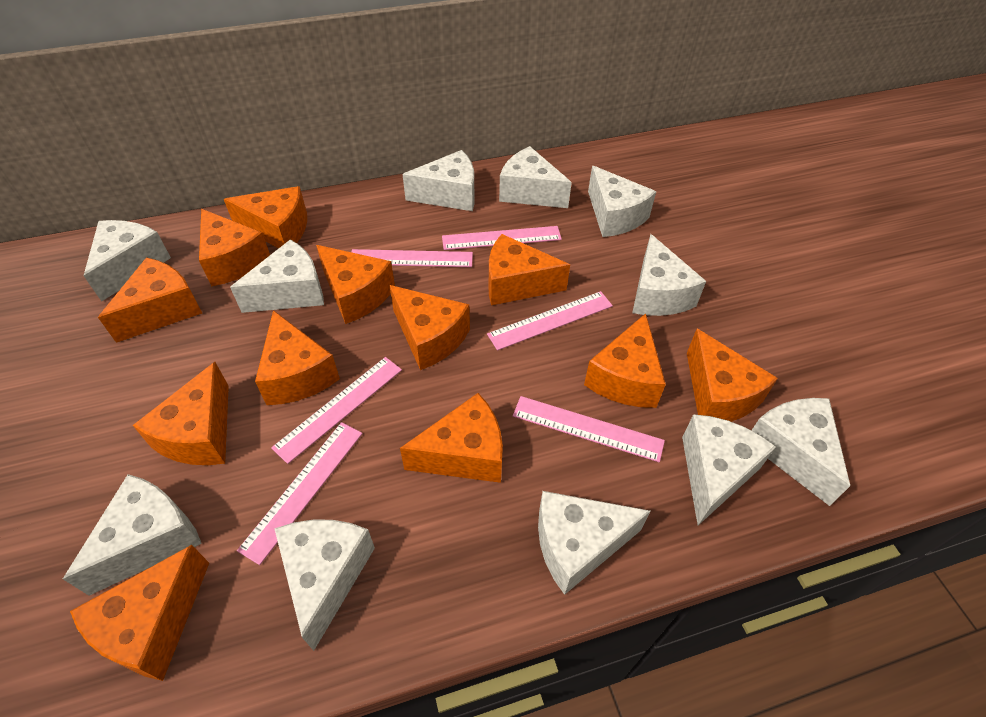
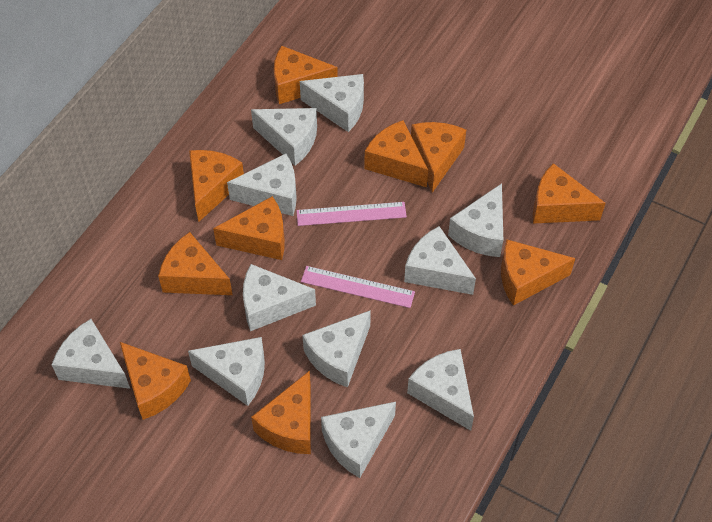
orange cheese: 12 -> 10
pink ruler: 6 -> 2

